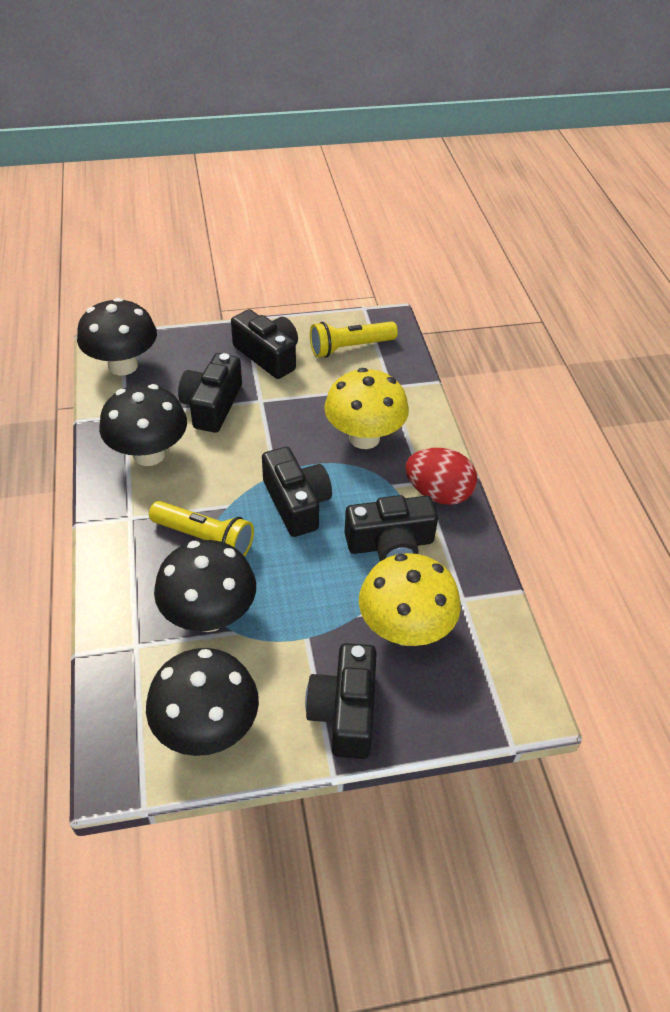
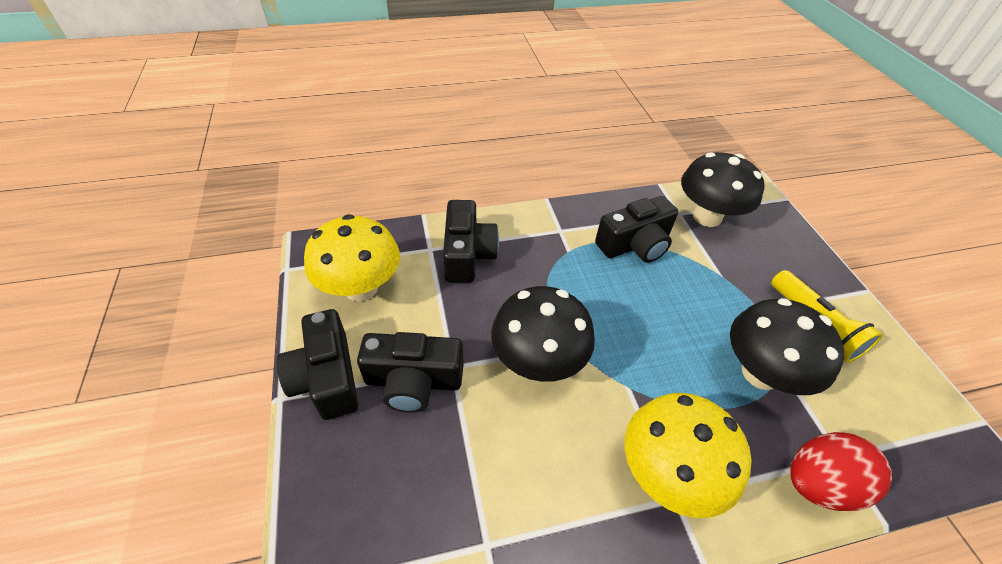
black camera: 5 -> 4
black mushroom: 4 -> 3
yellow flashlight: 2 -> 1

